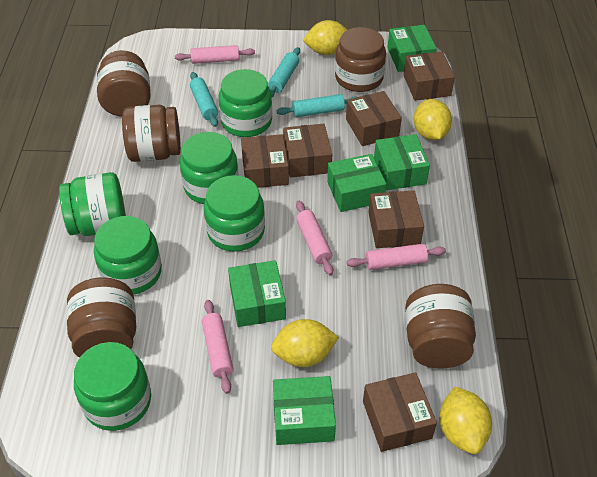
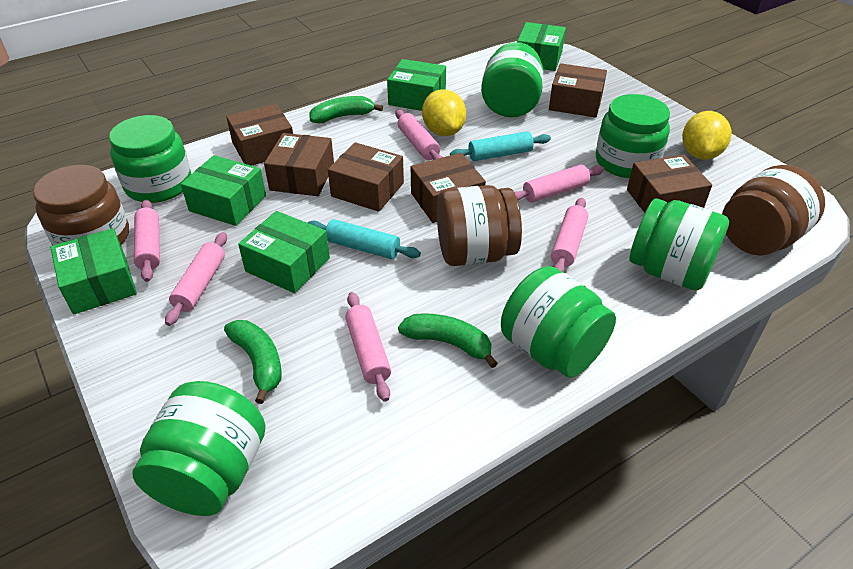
brown jar: 5 -> 3
green banana: 0 -> 3
pink rolling pin: 4 -> 6
turquoise rolling pin: 3 -> 2
yellow lemon: 4 -> 2

